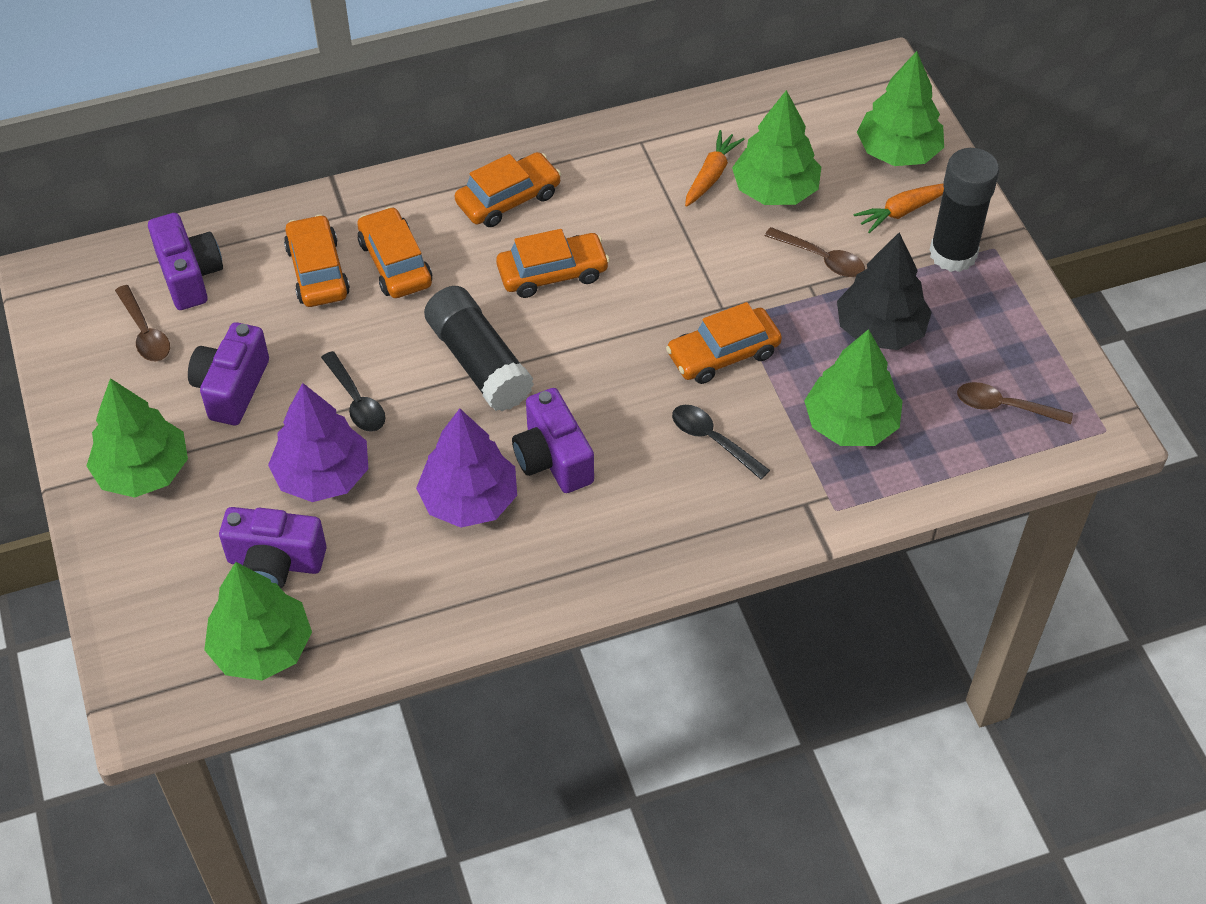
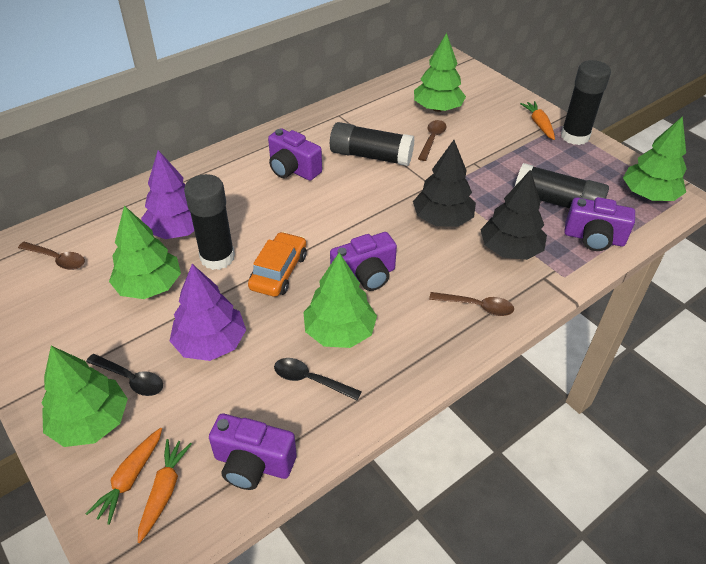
black glue stick: 2 -> 4
black tree: 1 -> 2
orange car: 5 -> 1
orange carrot: 2 -> 3

